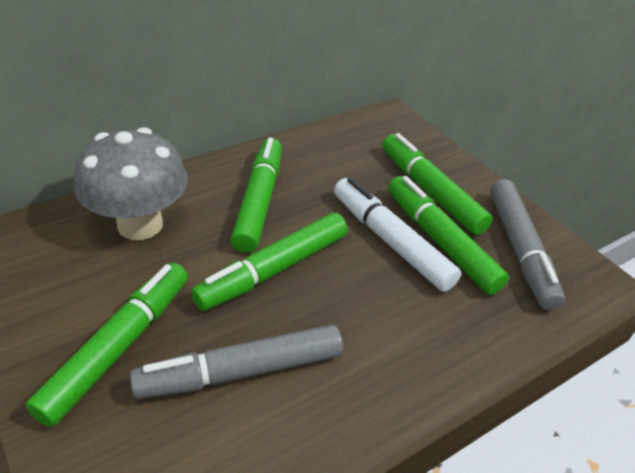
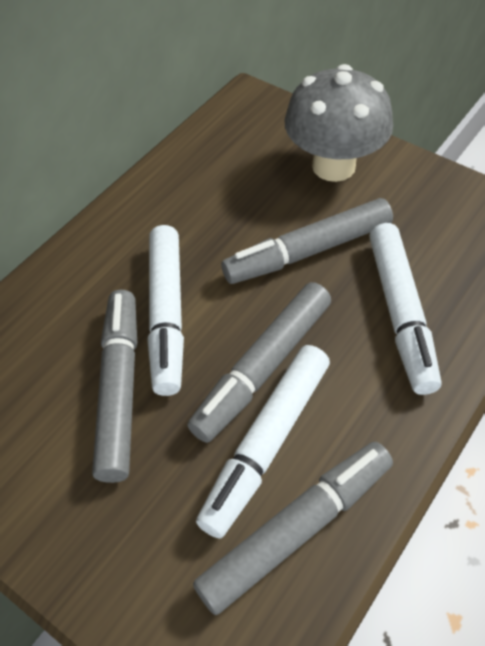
green marker: 5 -> 0
grey marker: 2 -> 4
white marker: 1 -> 3

